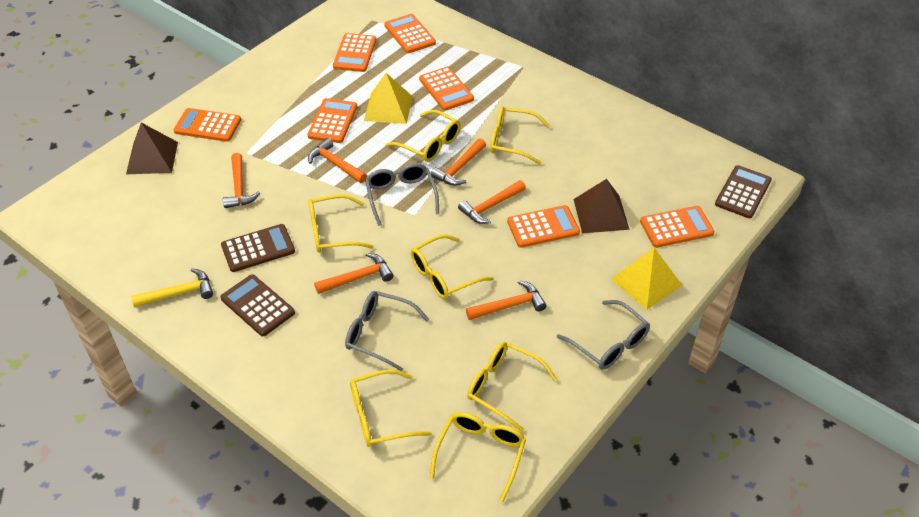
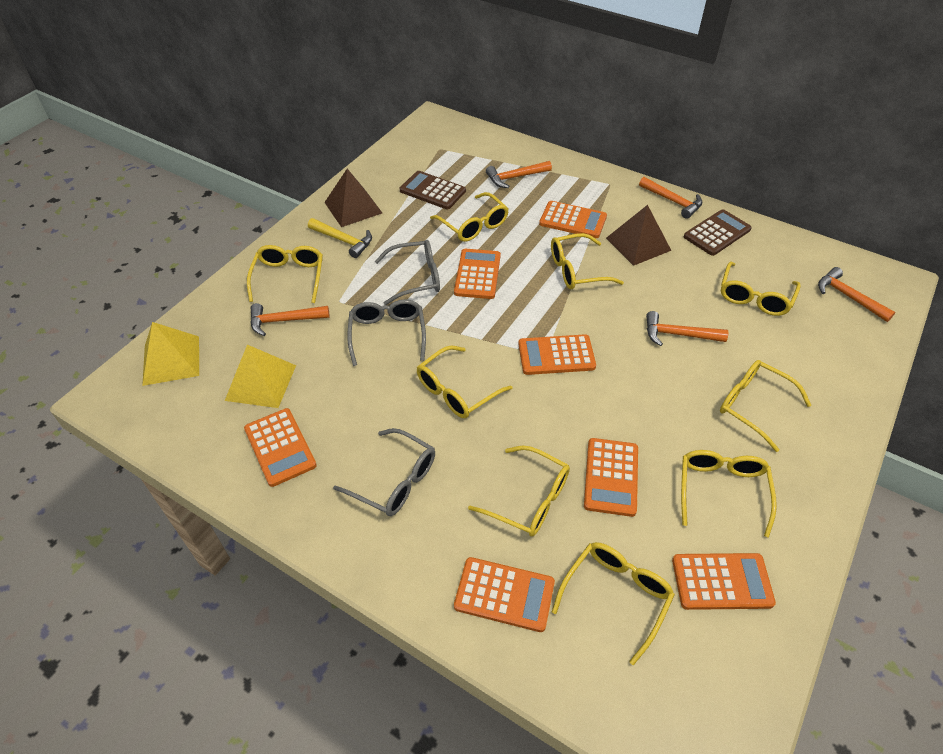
brown calculator: 3 -> 2
orange hammer: 6 -> 5
yellow glasses: 7 -> 9

